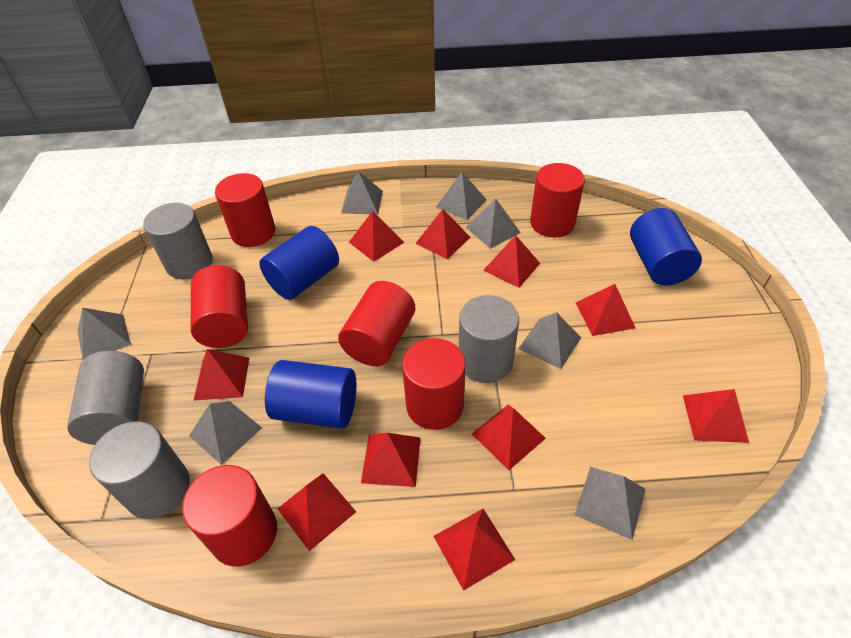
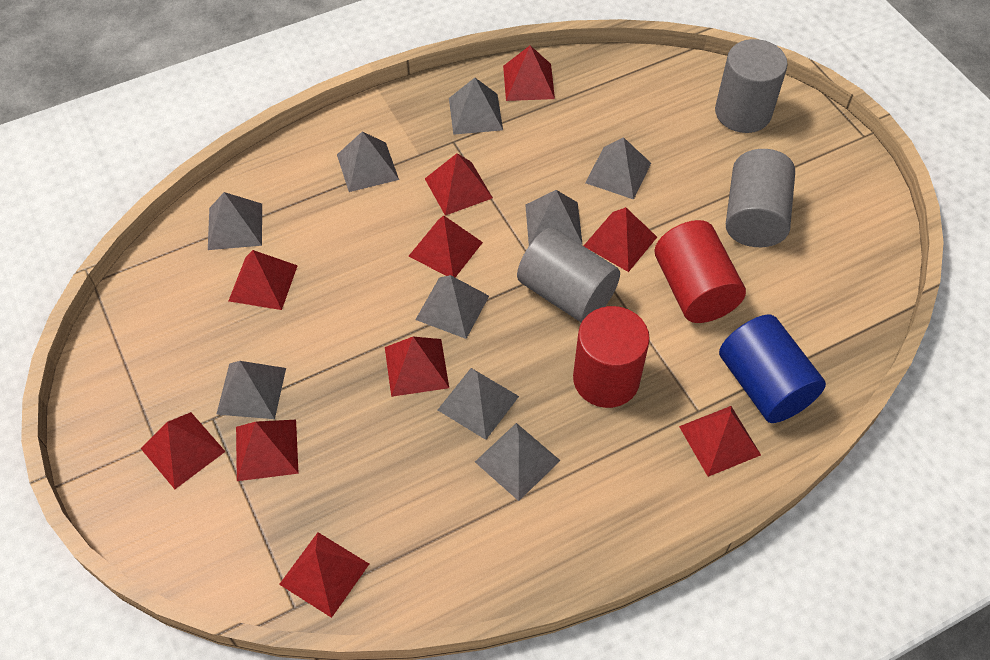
blue cylinder: 3 -> 1
grey cylinder: 4 -> 3
grey pyramid: 7 -> 9
red cylinder: 6 -> 2

